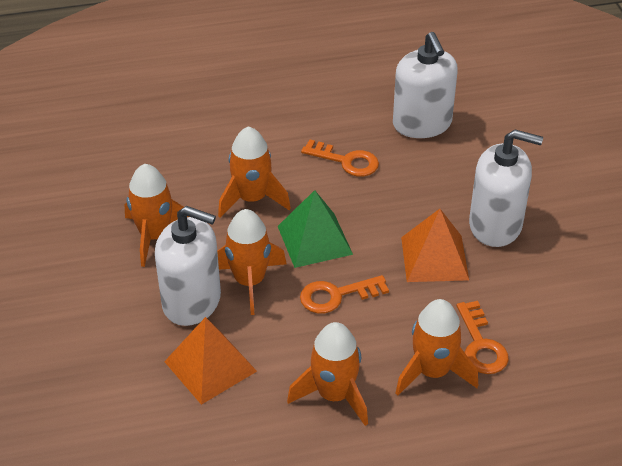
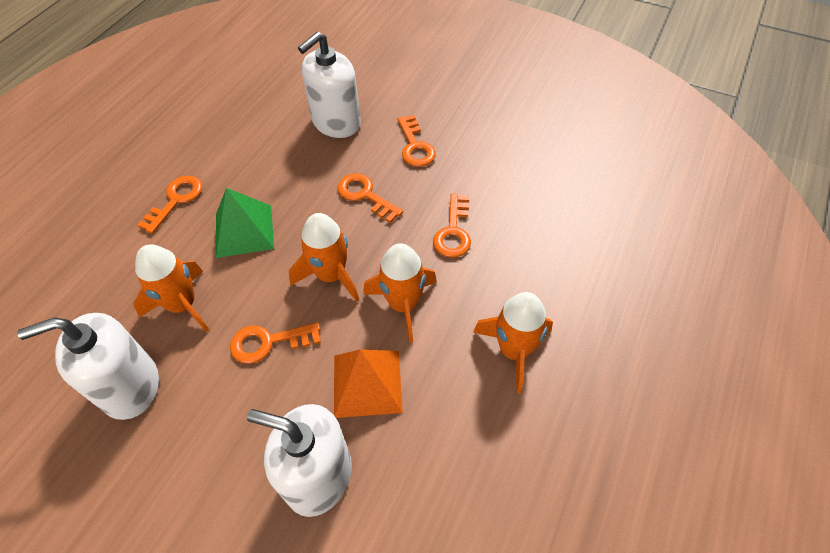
orange key: 3 -> 5
orange pyramid: 2 -> 1
orange rocket: 5 -> 4

